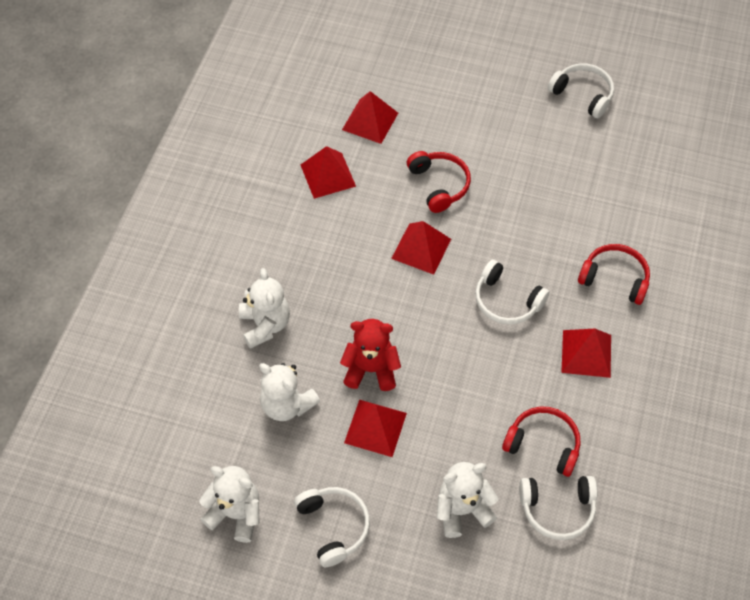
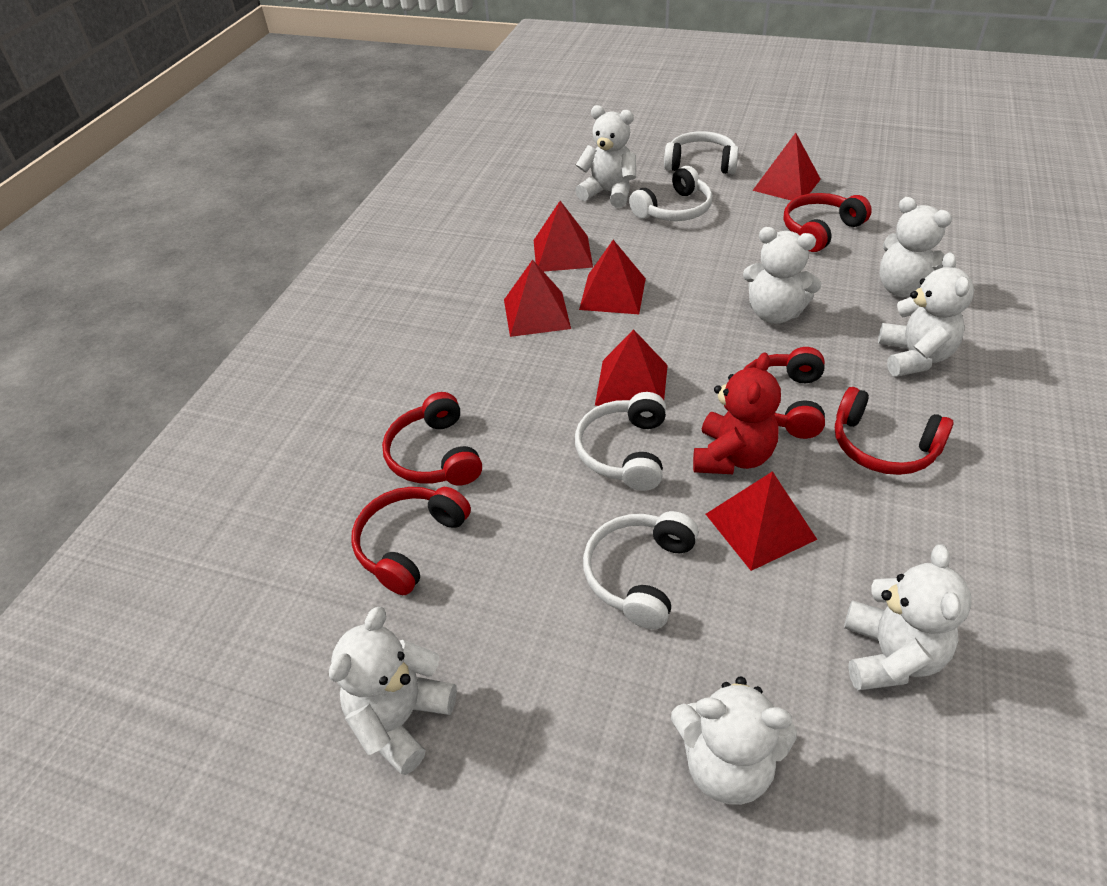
red headphones: 3 -> 5
red pyramid: 5 -> 6
white teddy bear: 4 -> 7

